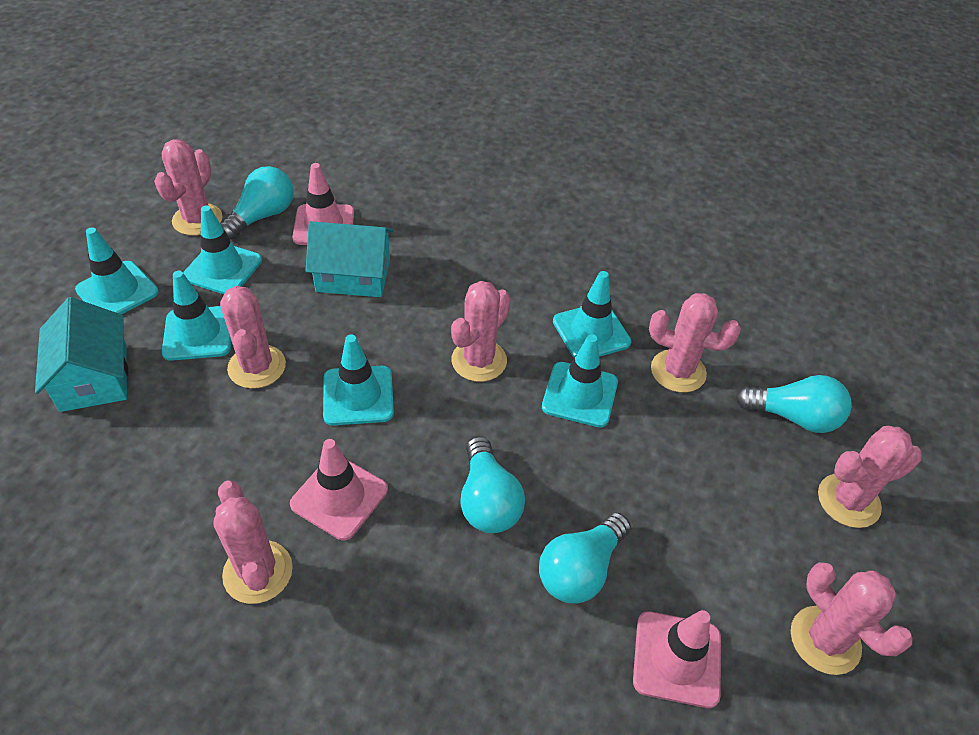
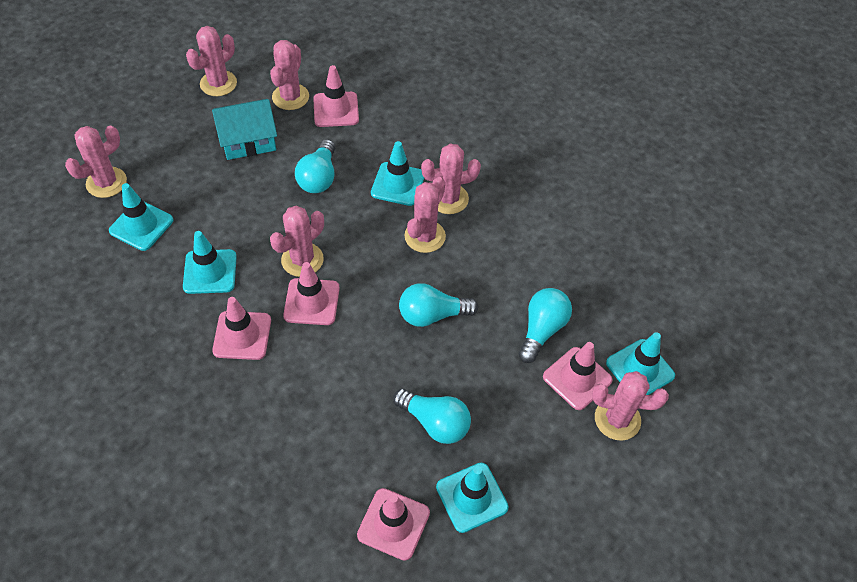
pink traffic cone: 3 -> 5
turquoise house: 2 -> 1
turquoise traffic cone: 6 -> 5

